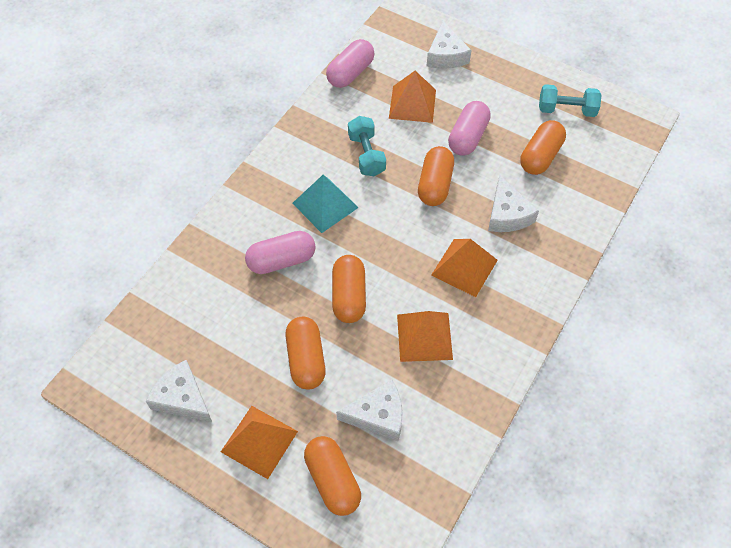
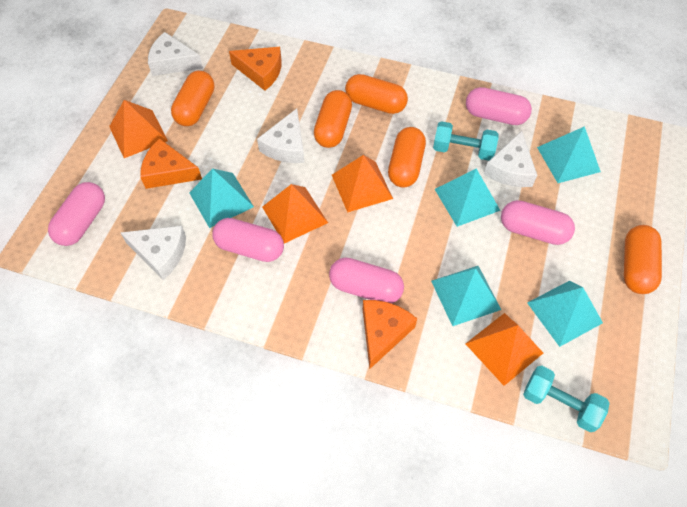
orange cheese: 0 -> 3
pink capsule: 3 -> 5
turquoise pyramid: 1 -> 5

